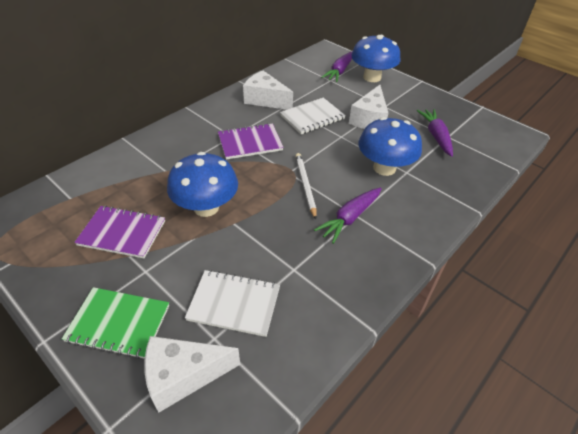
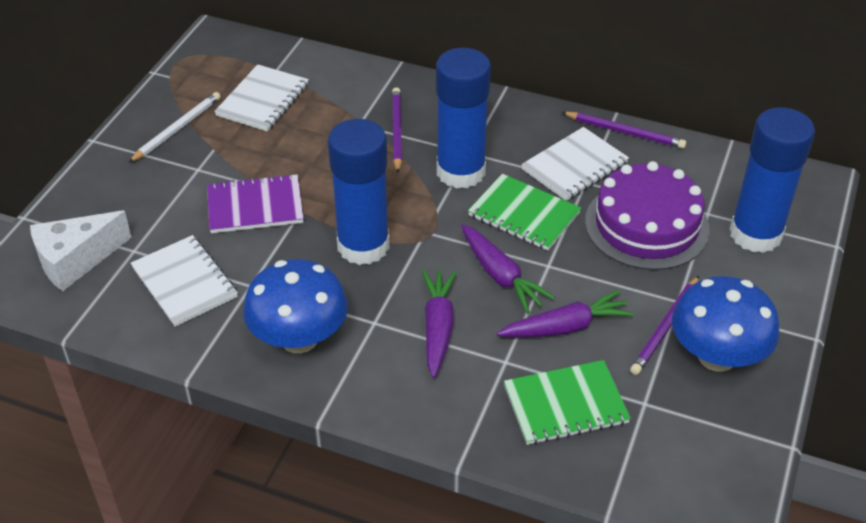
blue glue stick: 0 -> 3
blue mushroom: 3 -> 2
green notebook: 1 -> 2
purple cake: 0 -> 1
purple notebook: 2 -> 1
purple pencil: 0 -> 3
white cheese: 3 -> 1
white notebook: 2 -> 3

